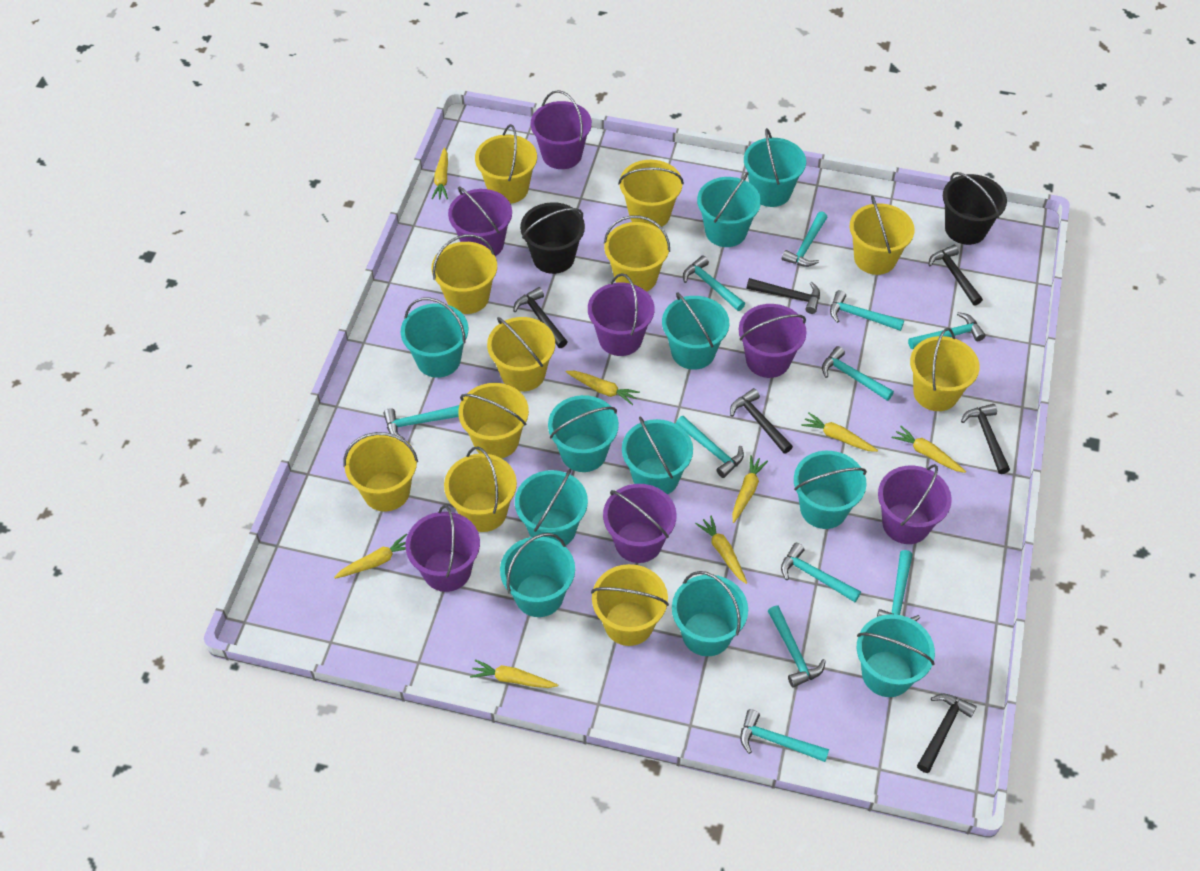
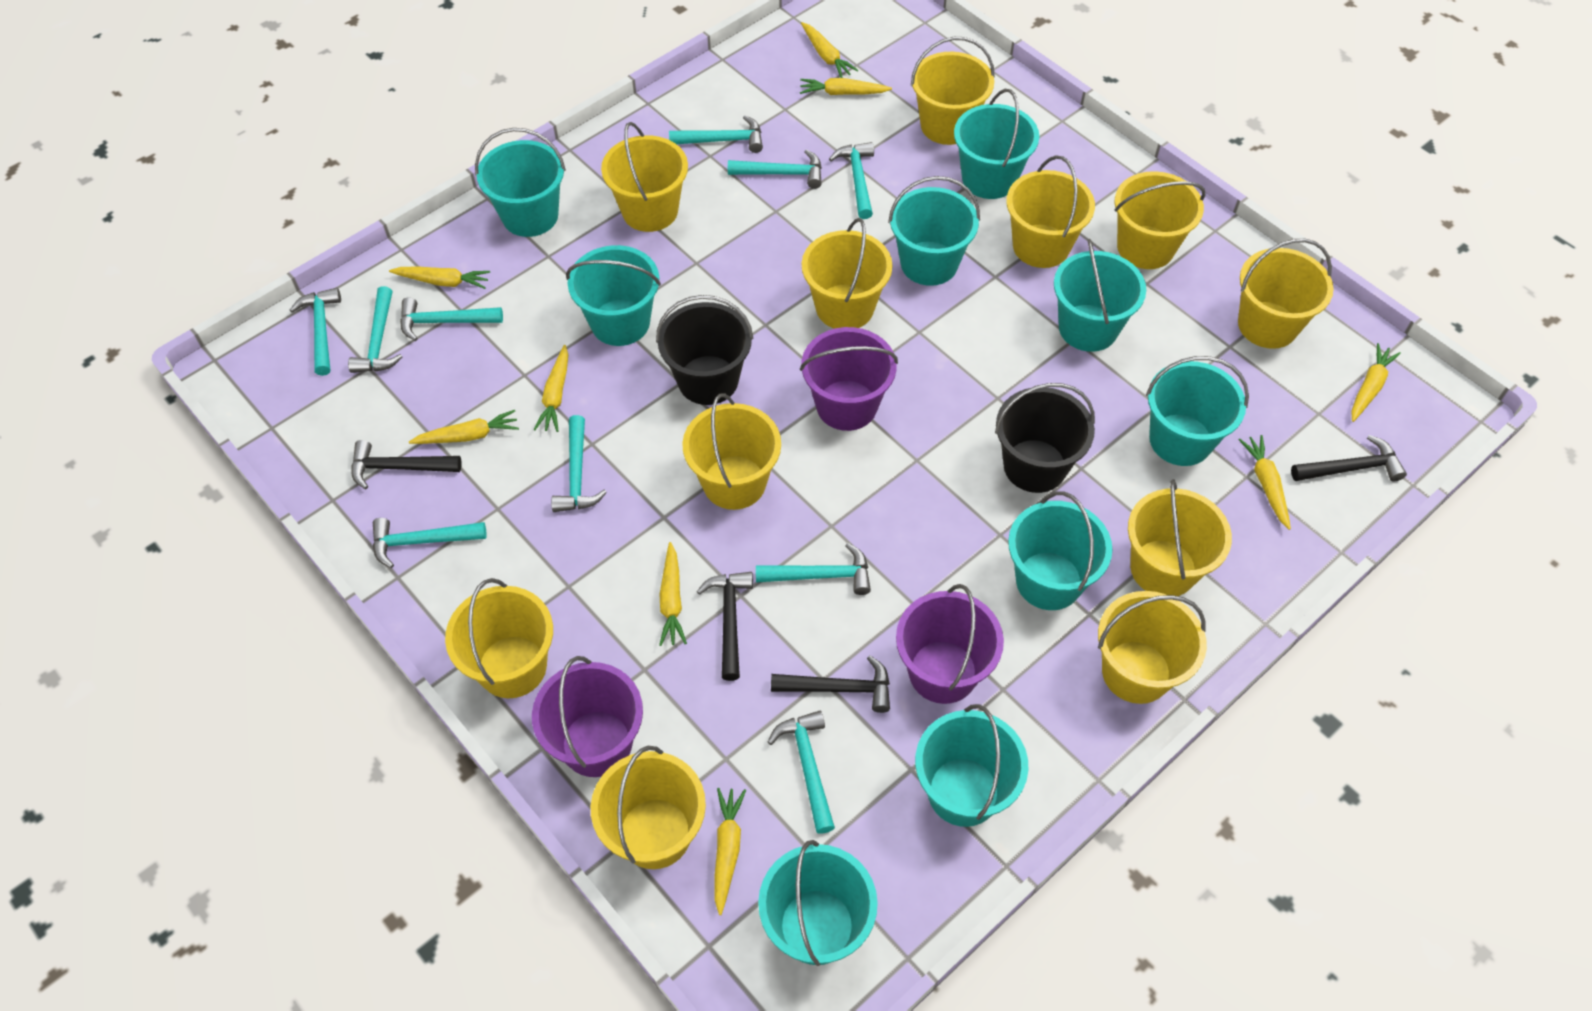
black hammer: 6 -> 4
purple bucket: 7 -> 3
turquoise bucket: 11 -> 9
turquoise hammer: 11 -> 10
yellow carrot: 8 -> 9

